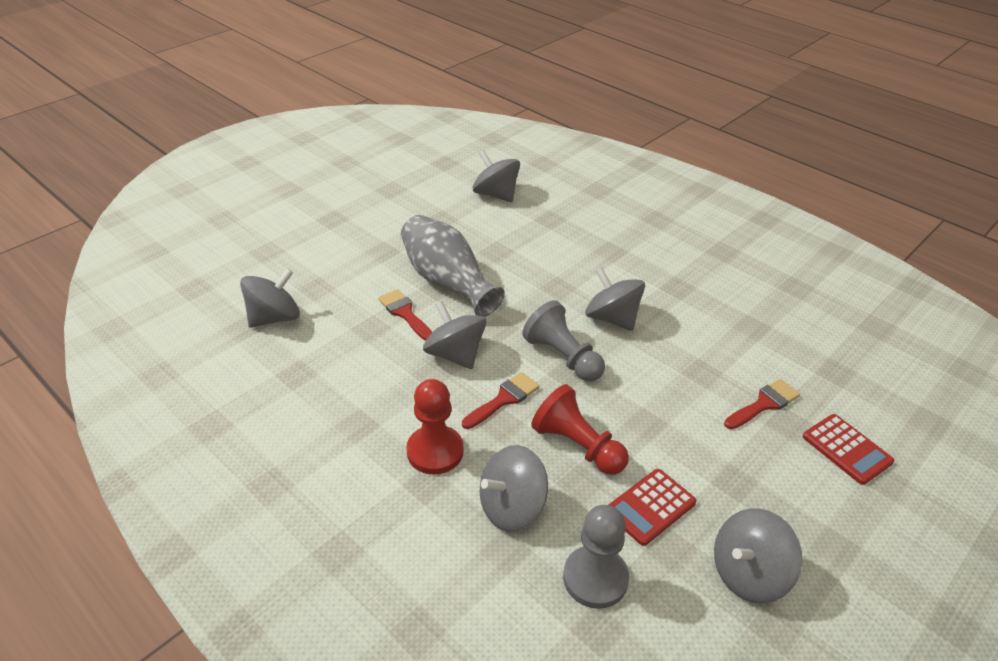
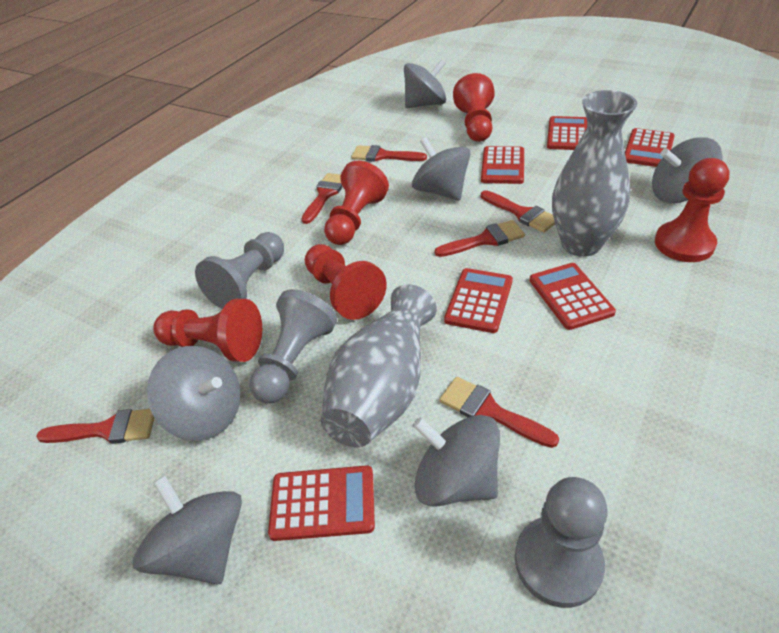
grey pawn: 2 -> 3
grey vase: 1 -> 2
red brush: 3 -> 6
red calculator: 2 -> 6
red pawn: 2 -> 5

